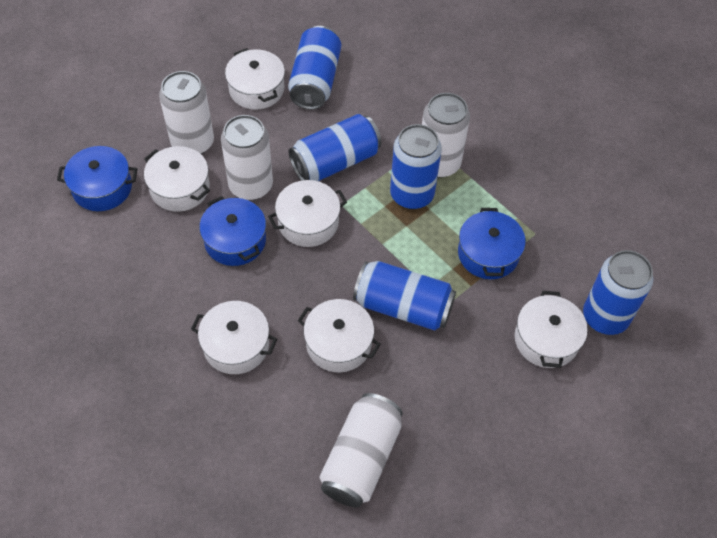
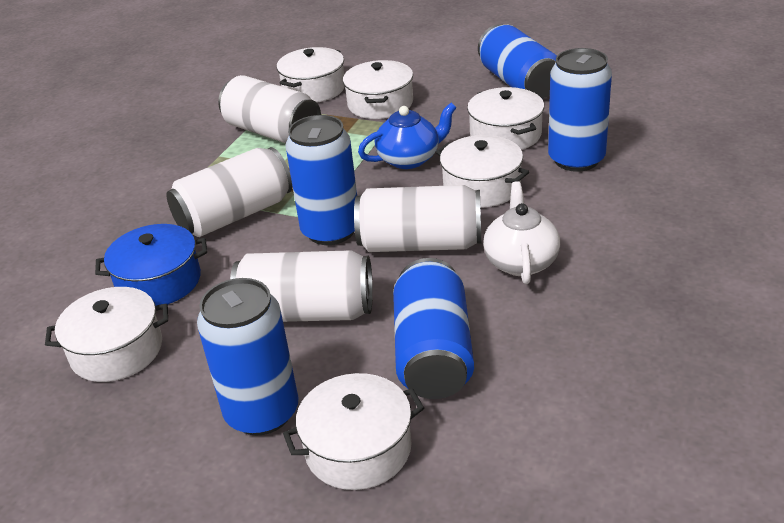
blue pot: 3 -> 1
blue teapot: 0 -> 1
white teapot: 0 -> 1

